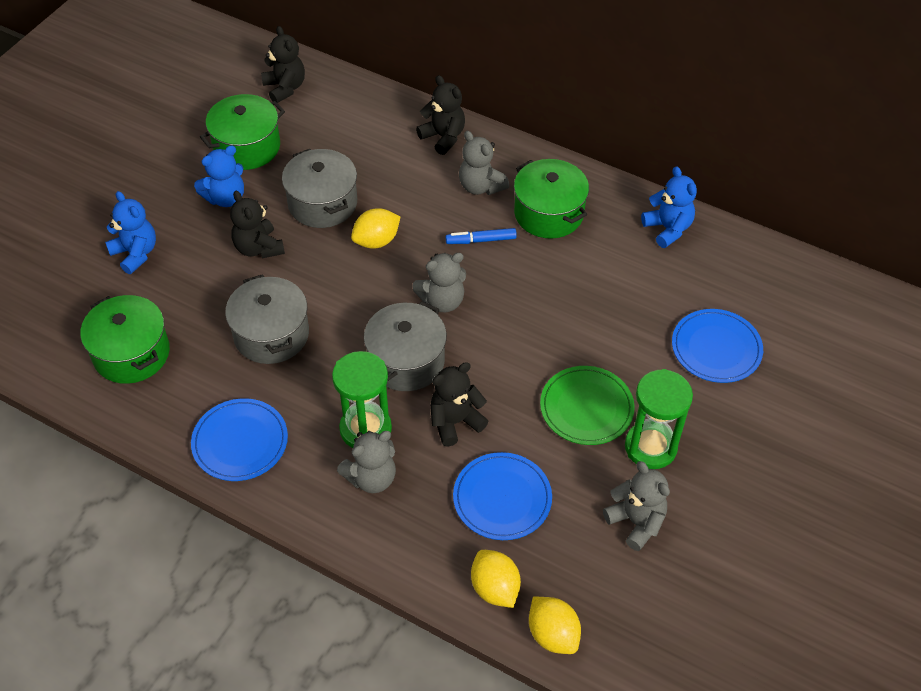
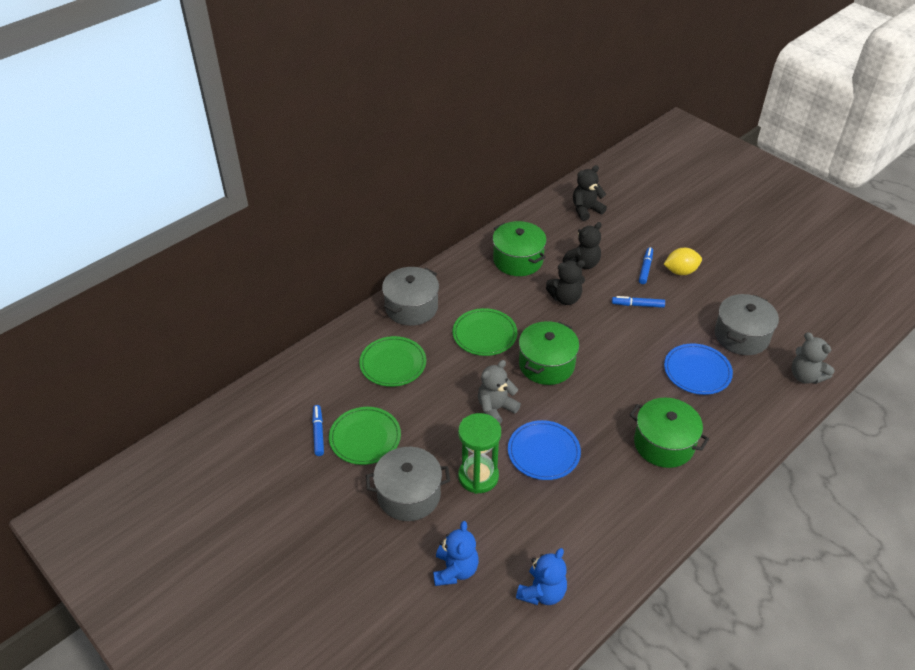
black teddy bear: 4 -> 3
blue marker: 1 -> 3
blue plate: 3 -> 2
blue teddy bear: 3 -> 2
green hourglass: 2 -> 1
green plate: 1 -> 3
grey teddy bear: 4 -> 2
yellow lemon: 3 -> 1

